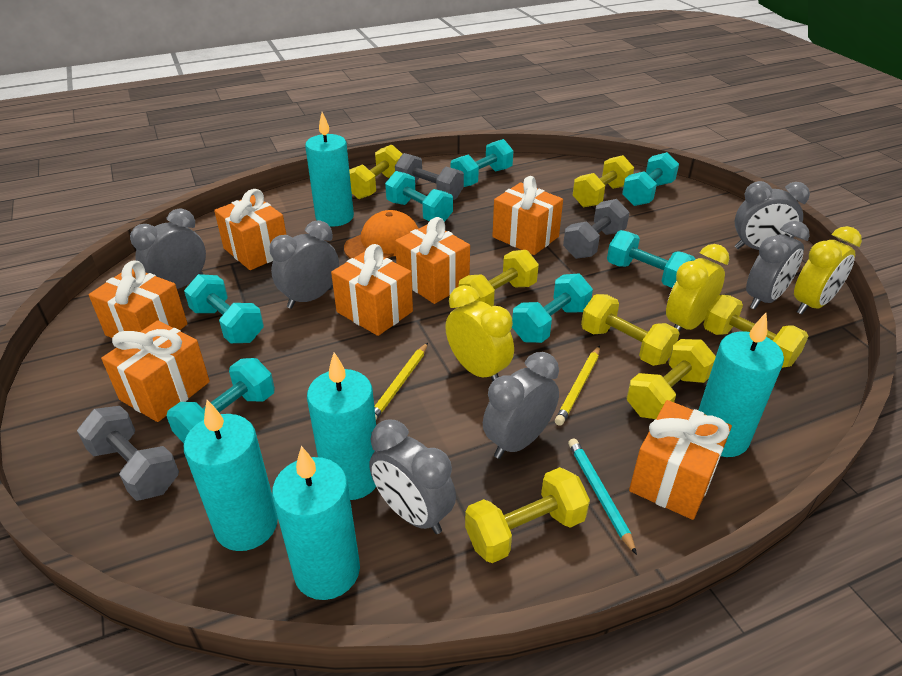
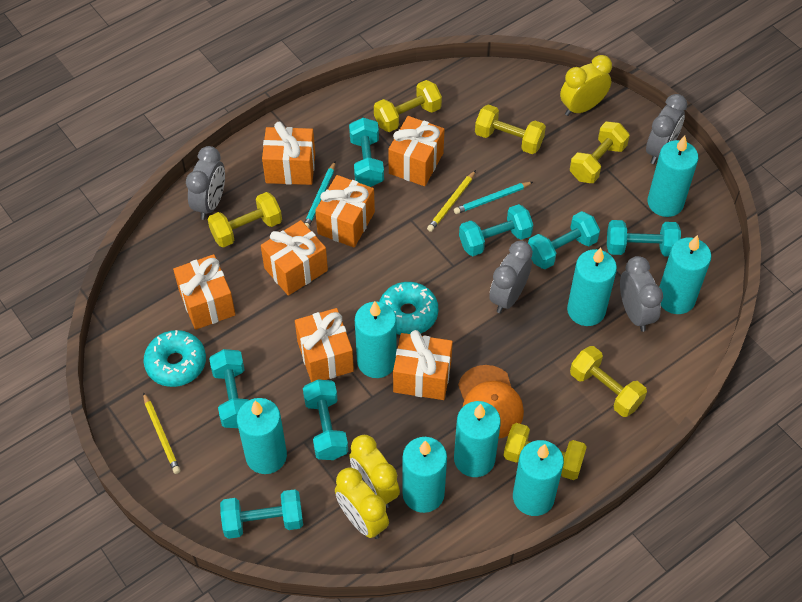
grey clock: 6 -> 4
grey dumbbell: 3 -> 0
turquoise candle: 5 -> 8
turquoise donut: 0 -> 2
turquoise pencil: 1 -> 2
yellow dumbbell: 7 -> 6

